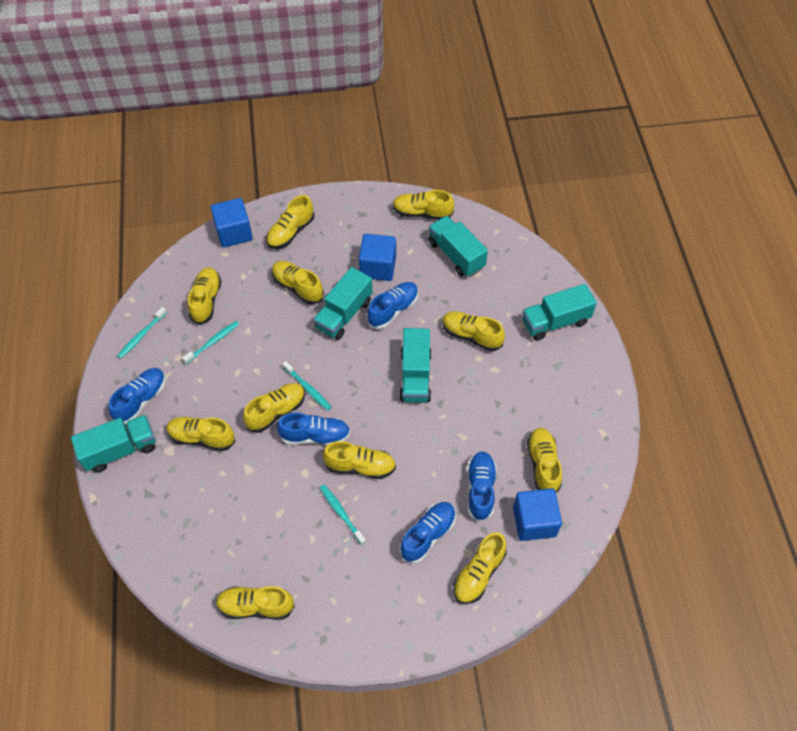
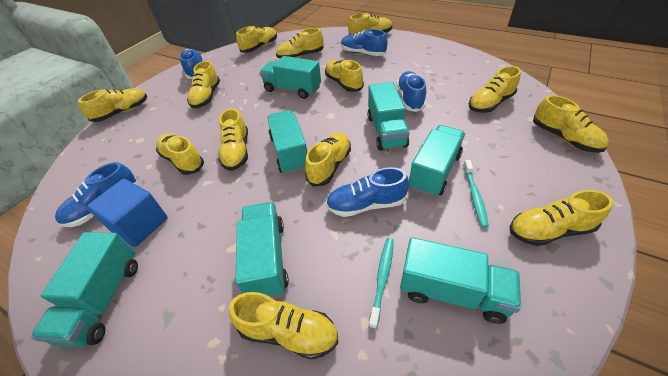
blue cube: 3 -> 1
turquoise toothbrush: 4 -> 2
turquoise truck: 5 -> 7
yellow shoe: 11 -> 13

